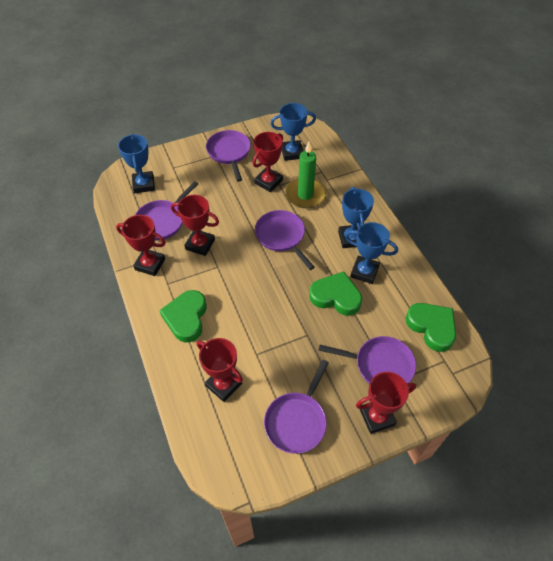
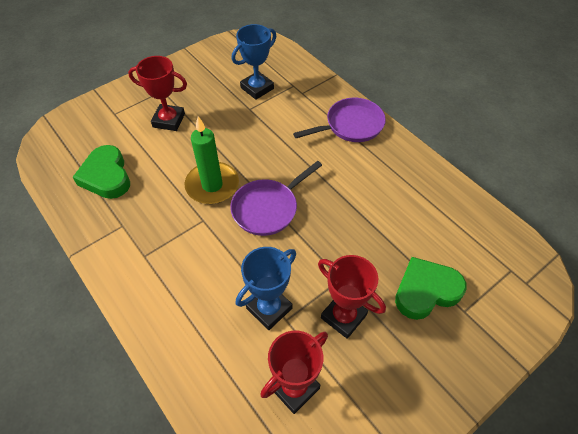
blue trophy: 4 -> 2
green heart: 3 -> 2
purple pan: 5 -> 2
red trophy: 5 -> 3

